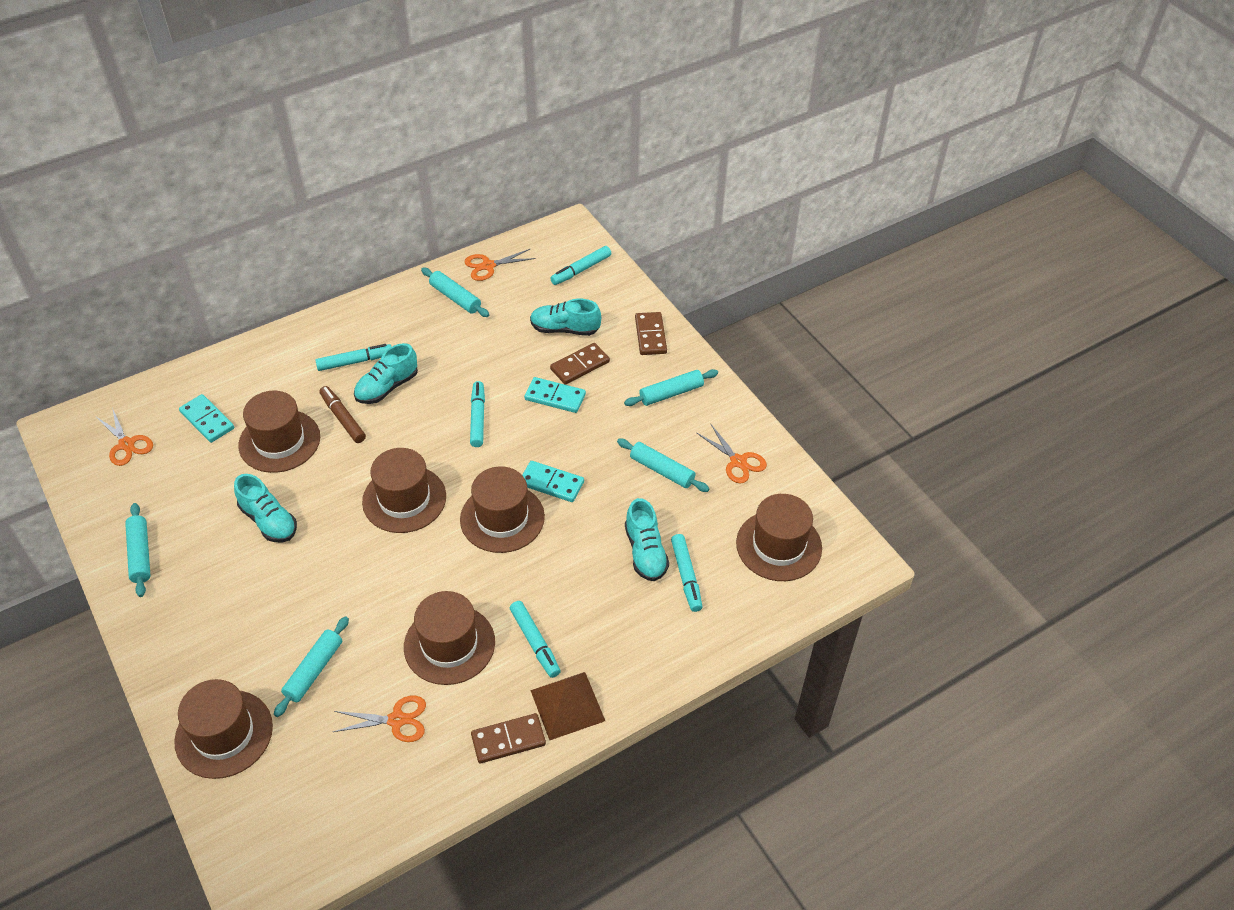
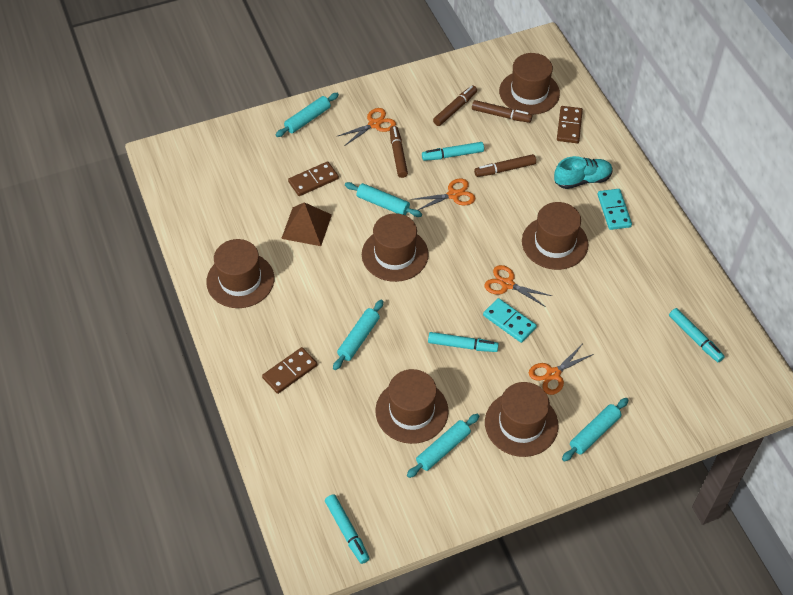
brown marker: 1 -> 4
turquoise domino: 3 -> 2
turquoise marker: 5 -> 4
turquoise shoe: 4 -> 1

